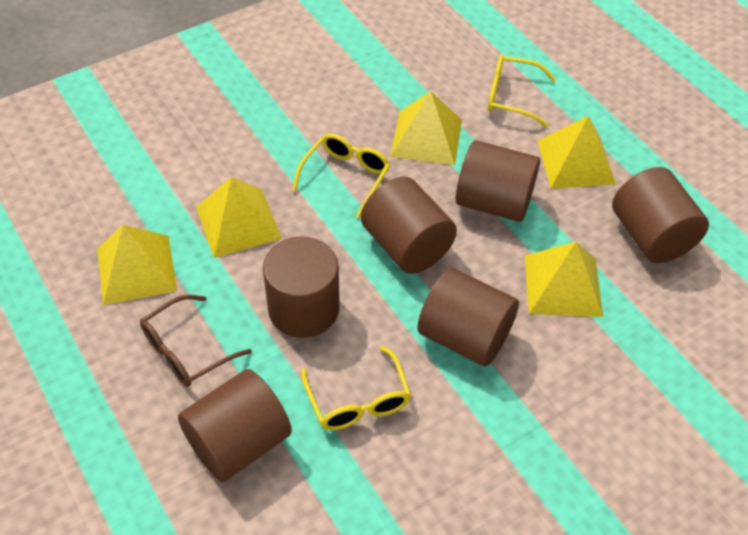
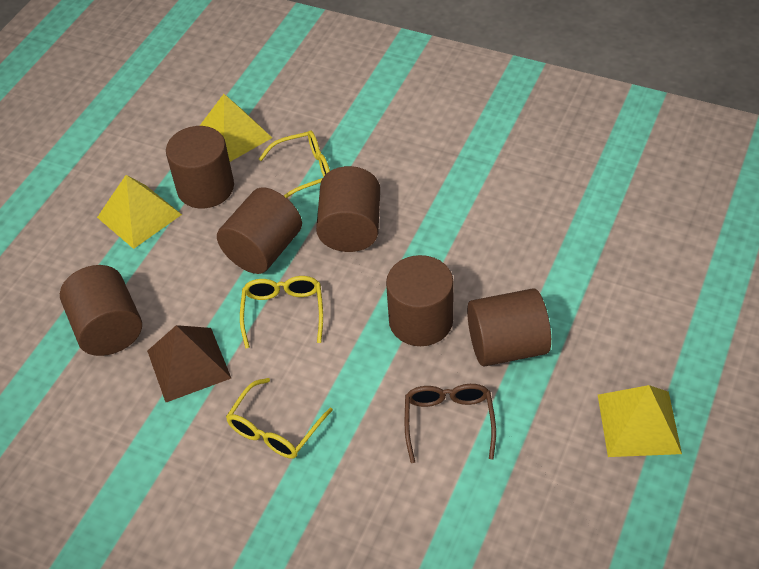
brown pyramid: 0 -> 1
yellow pyramid: 5 -> 3

